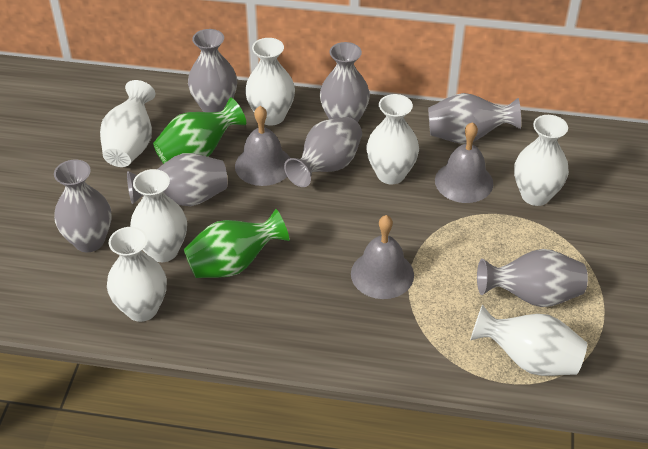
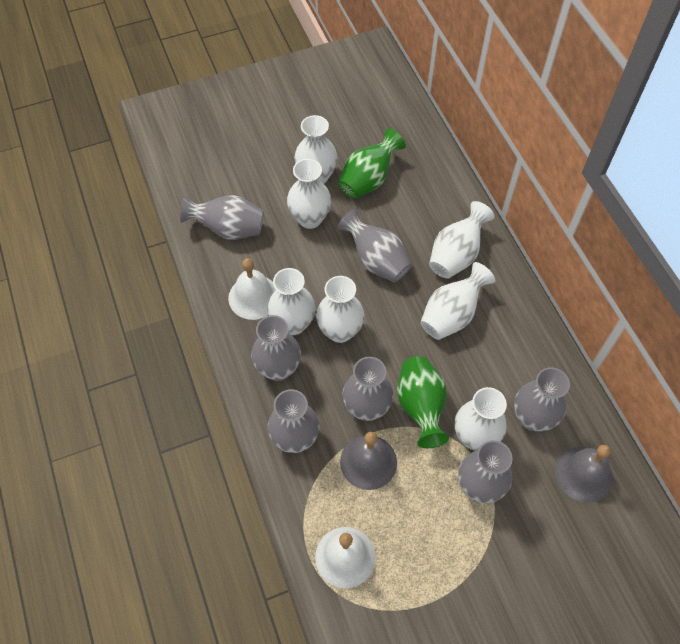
grey bell: 3 -> 2
white bell: 0 -> 2

